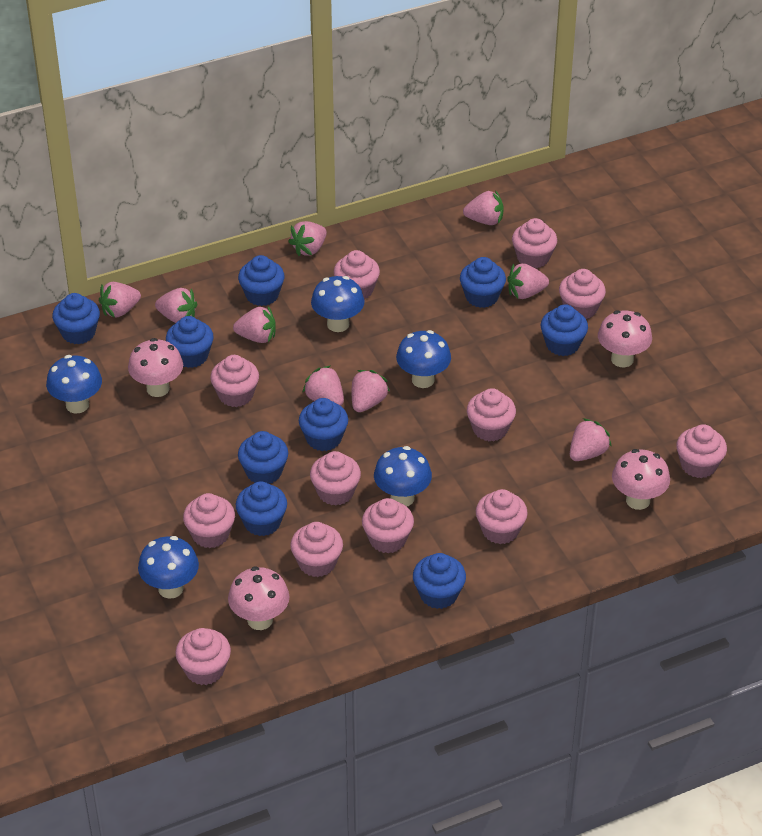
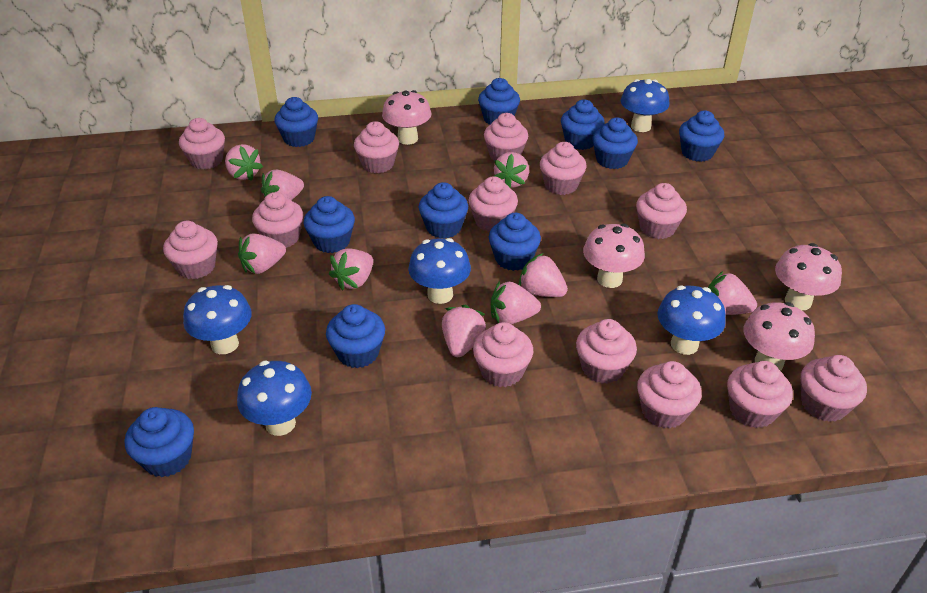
blue cupcake: 9 -> 10
pink cupcake: 12 -> 13

